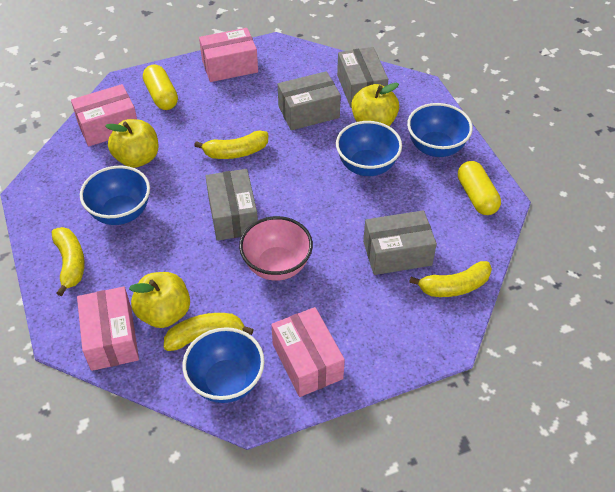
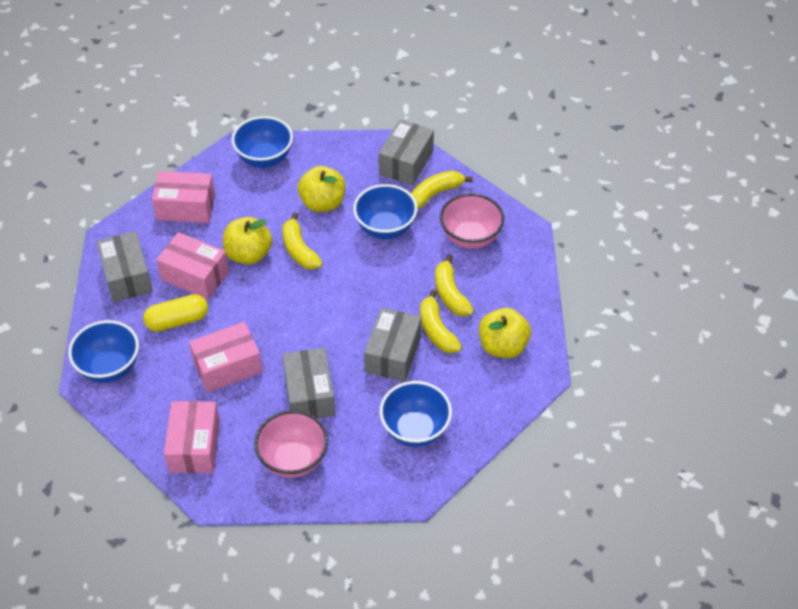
pink bowl: 1 -> 2
yellow capsule: 2 -> 1

